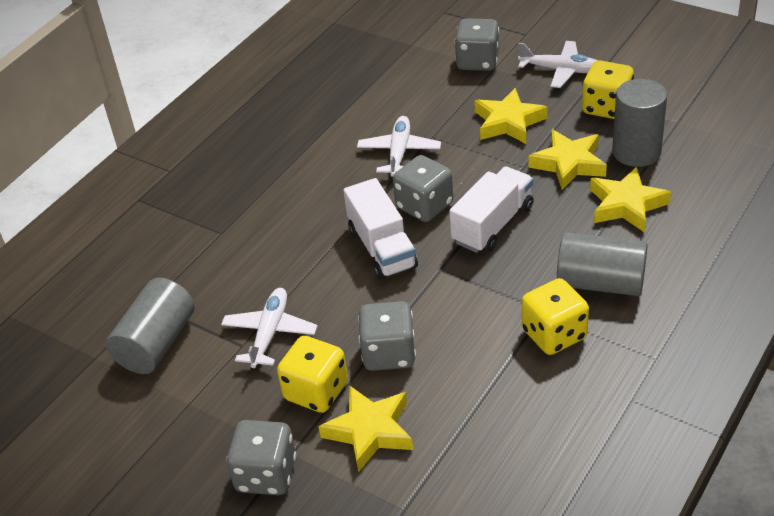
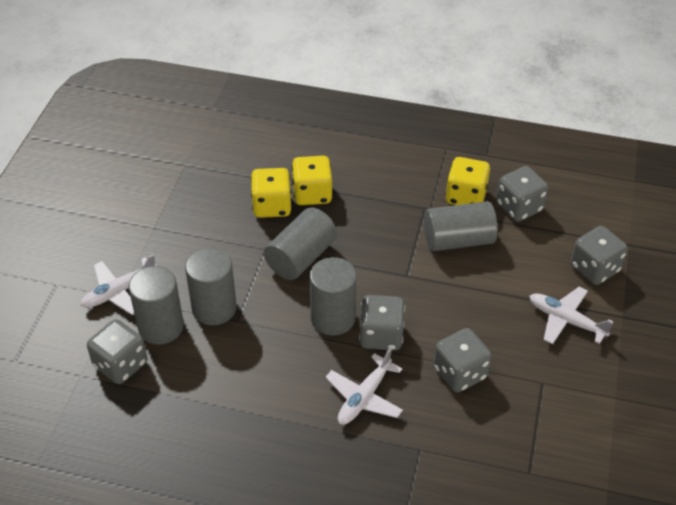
grey cylinder: 3 -> 5
grey dice: 4 -> 5
white truck: 2 -> 0
yellow star: 4 -> 0

